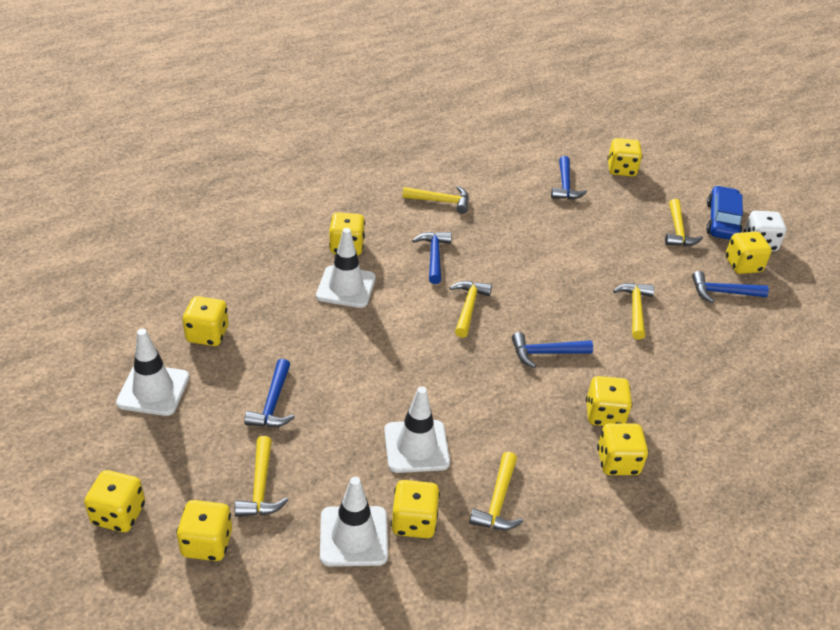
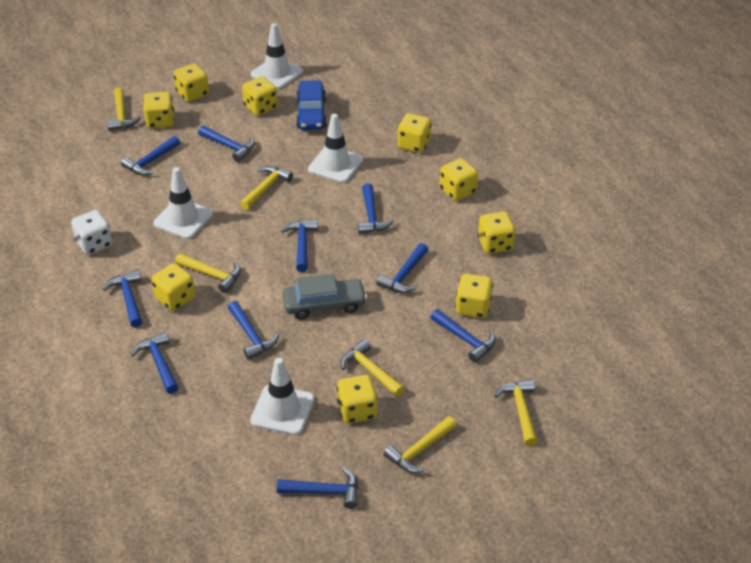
blue hammer: 5 -> 10
grey car: 0 -> 1

